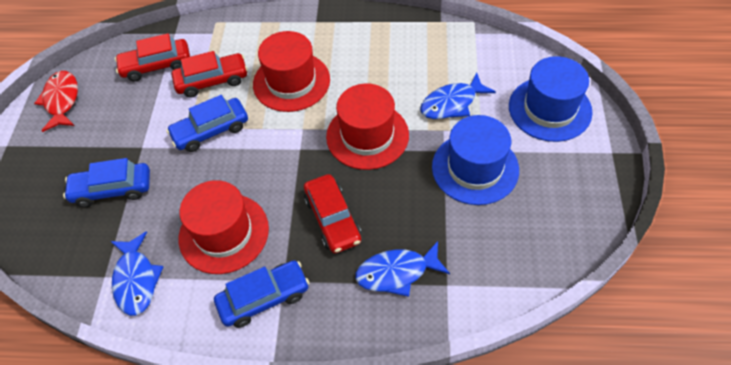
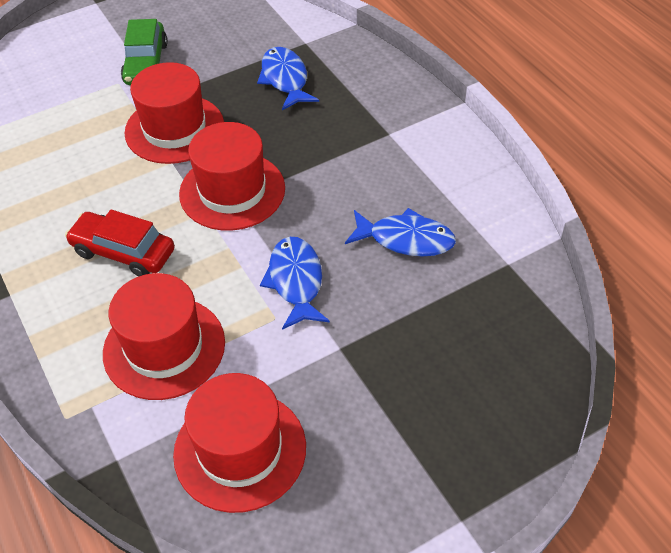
blue car: 3 -> 0
blue hat: 2 -> 0
green car: 0 -> 1
red car: 3 -> 1
red fish: 1 -> 0
red hat: 3 -> 4

